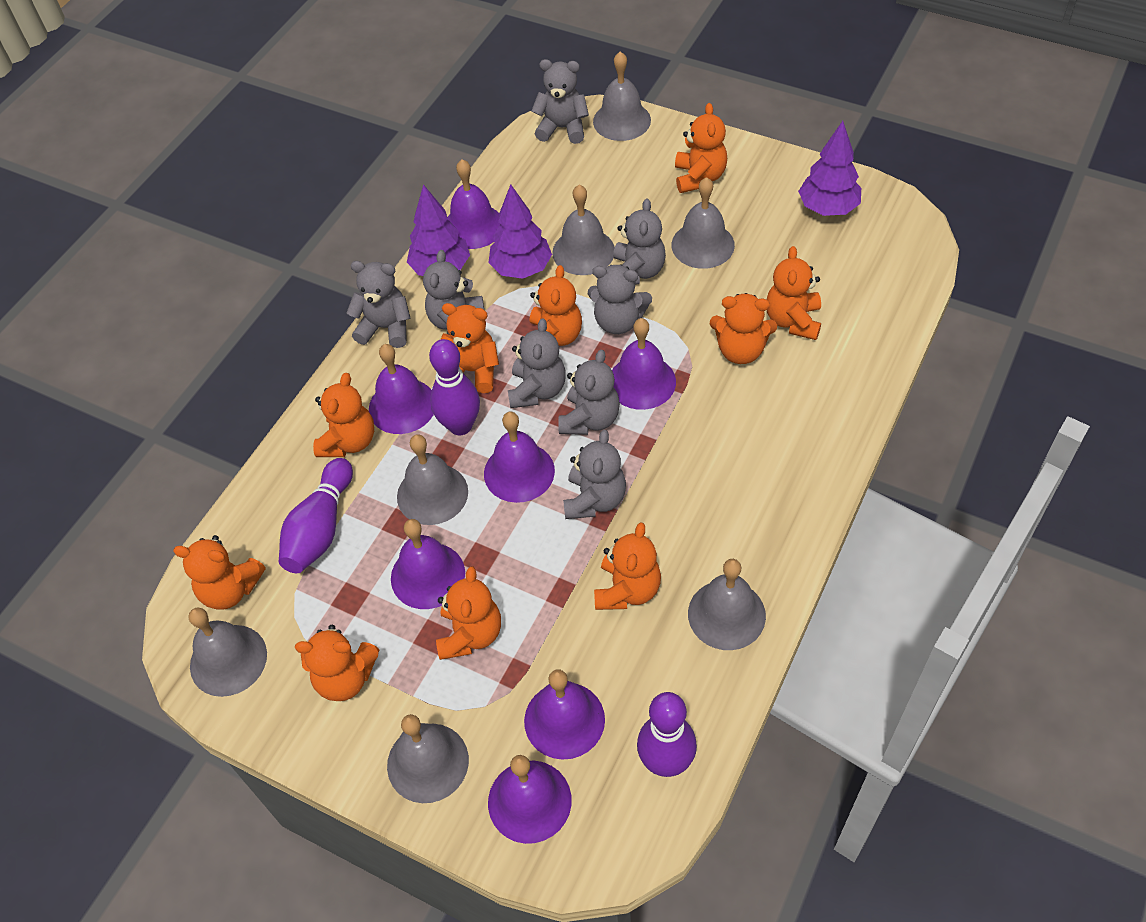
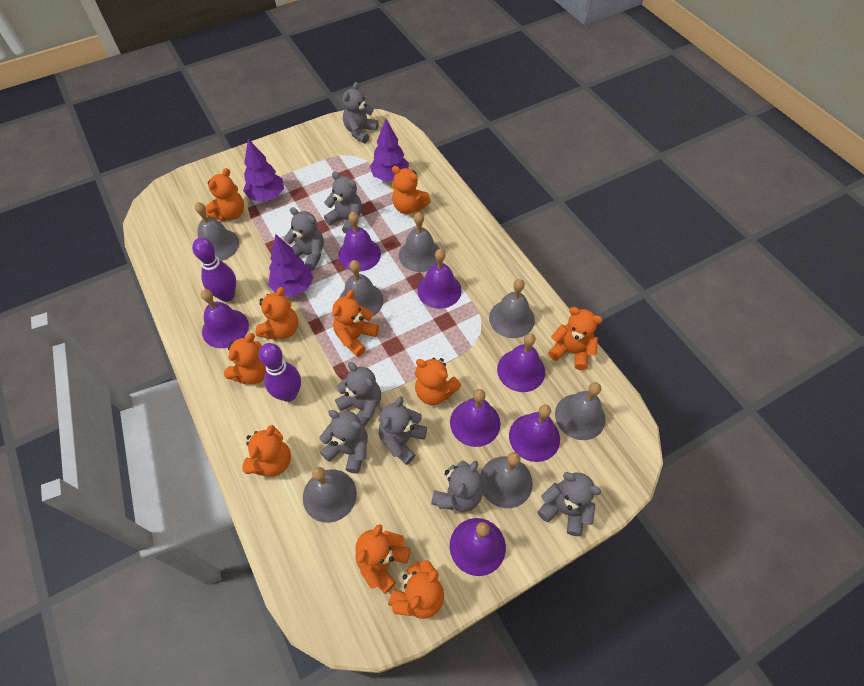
purple bowling pin: 3 -> 2

